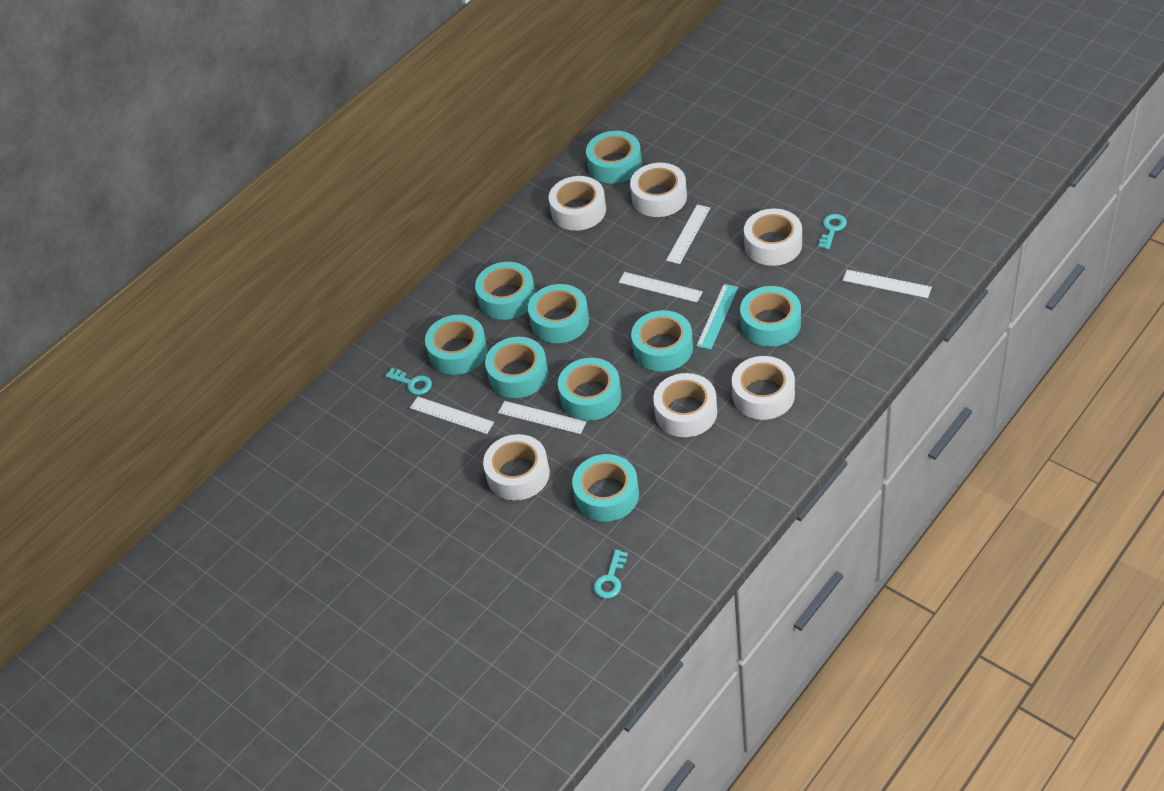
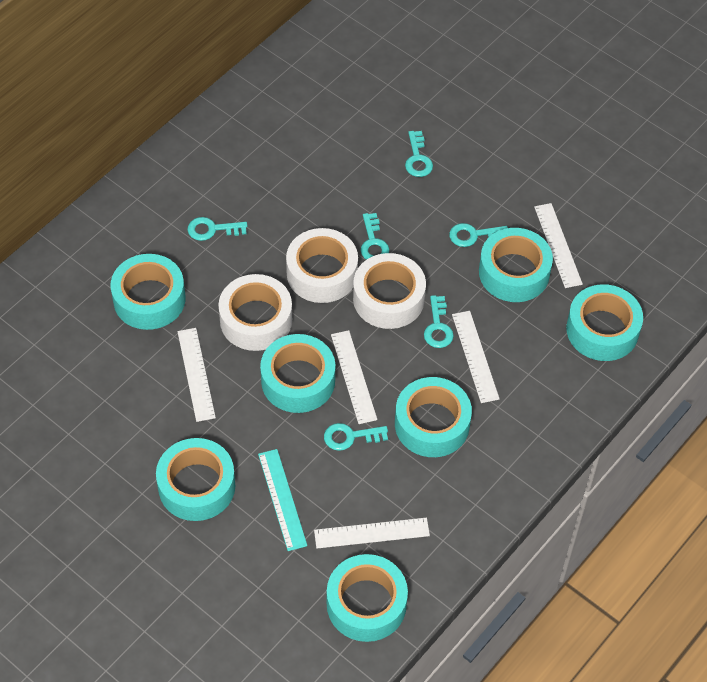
turquoise key: 3 -> 6
turquoise tape: 9 -> 7
white tape: 6 -> 3

